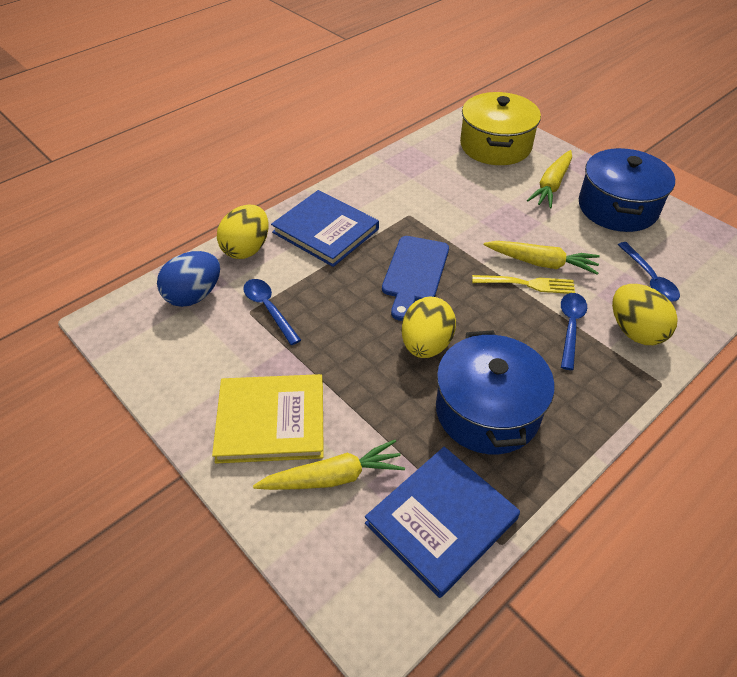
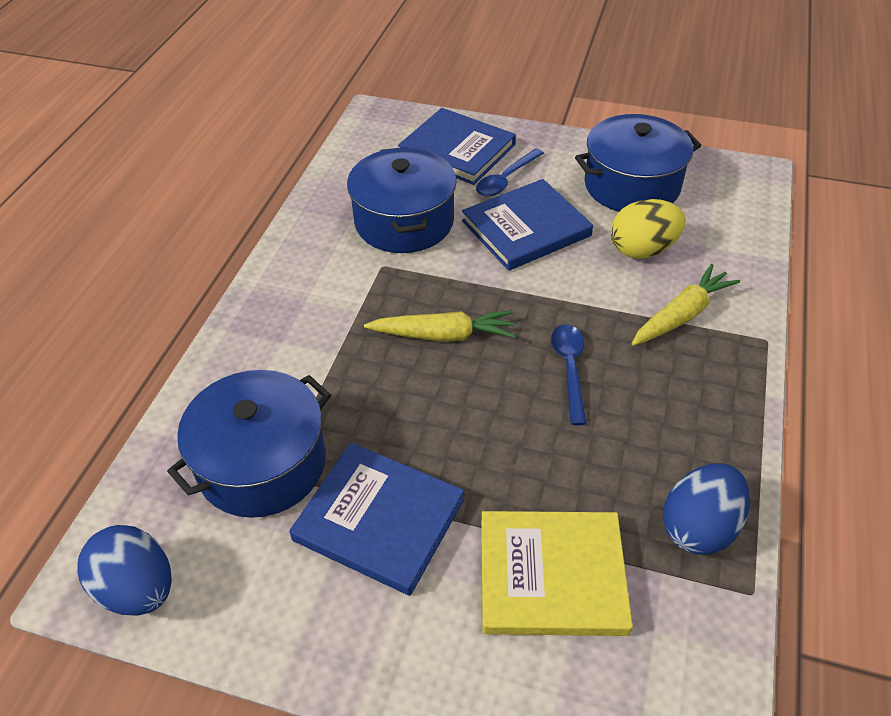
blue book: 2 -> 3
blue cutting board: 1 -> 0
blue egg: 1 -> 2
blue pot: 2 -> 3
blue spoon: 3 -> 2
yellow carrot: 3 -> 2
yellow egg: 3 -> 1
yellow fork: 1 -> 0
yellow pot: 1 -> 0

